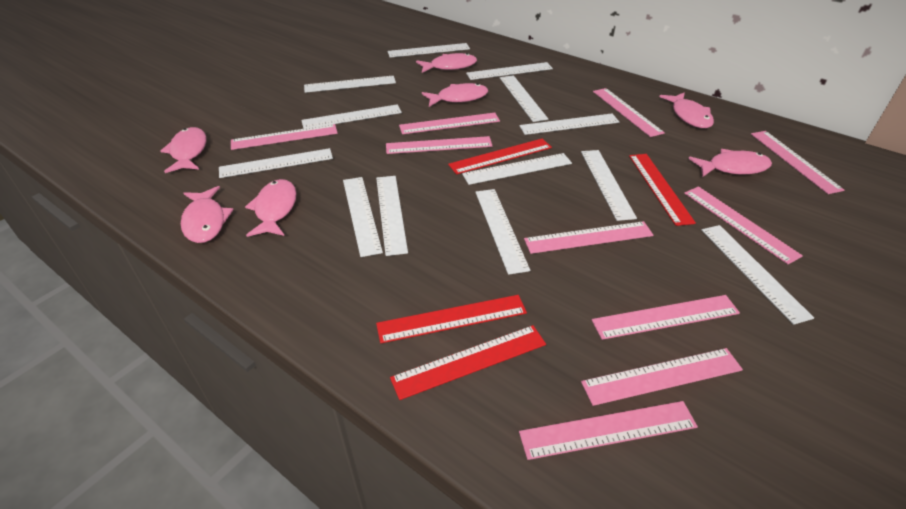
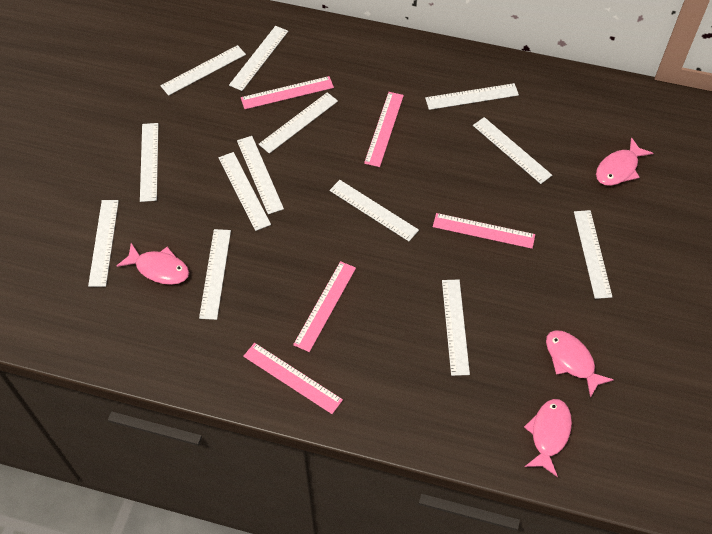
pink fish: 7 -> 4
pink ruler: 10 -> 5
red ruler: 4 -> 0

